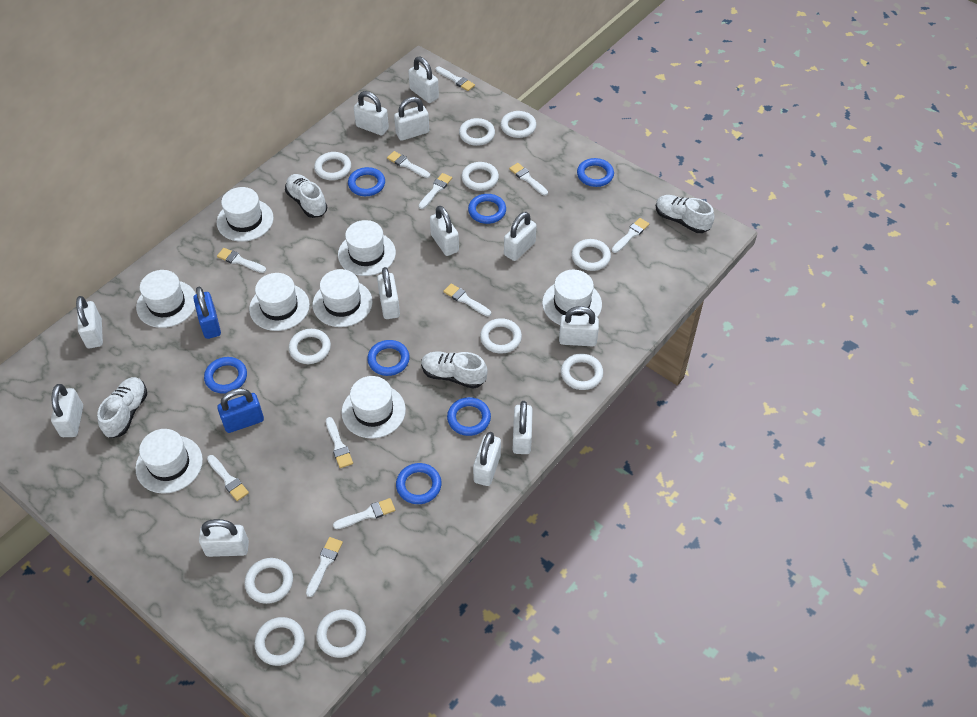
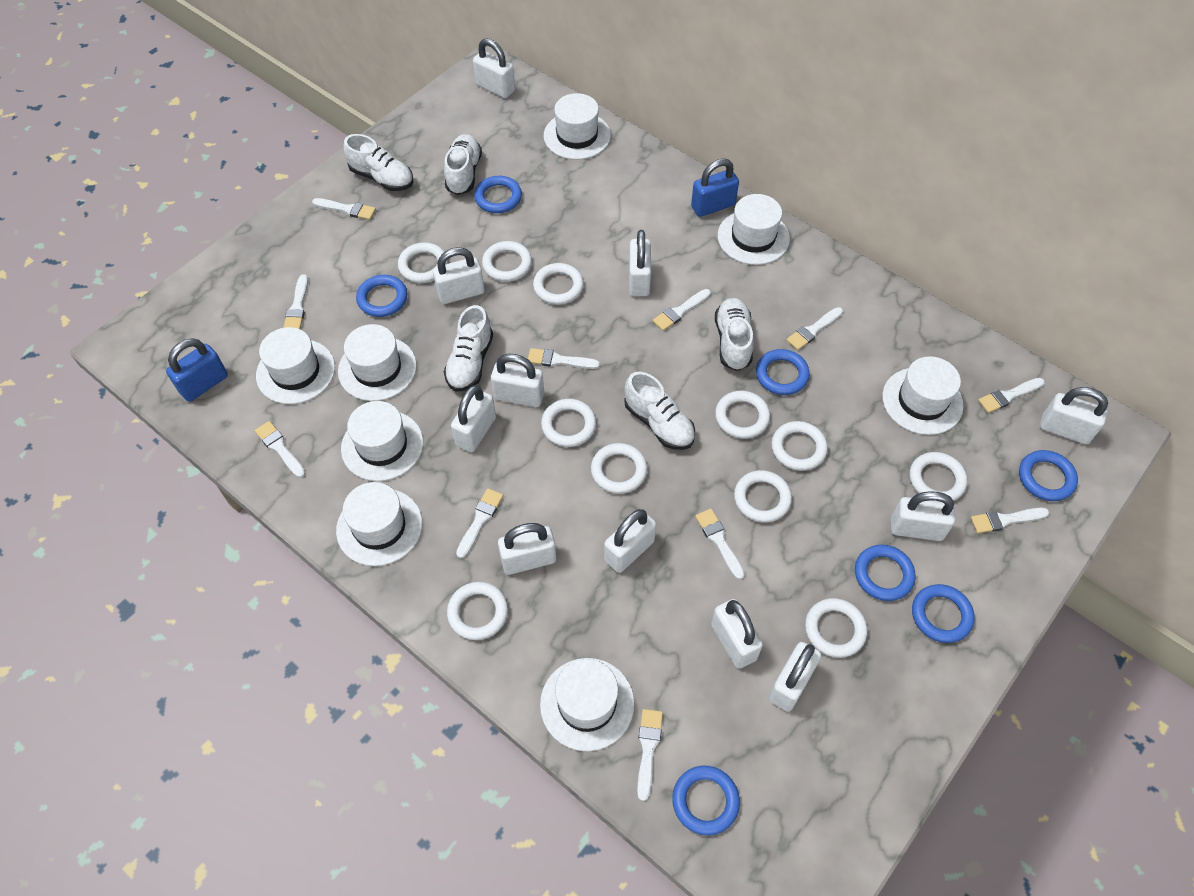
white padlock: 12 -> 11
white shoe: 4 -> 5

